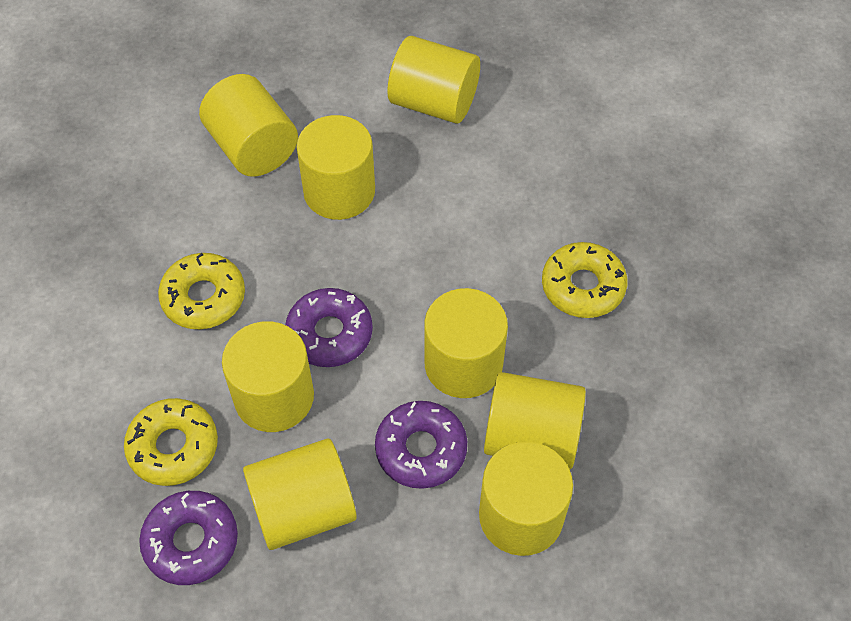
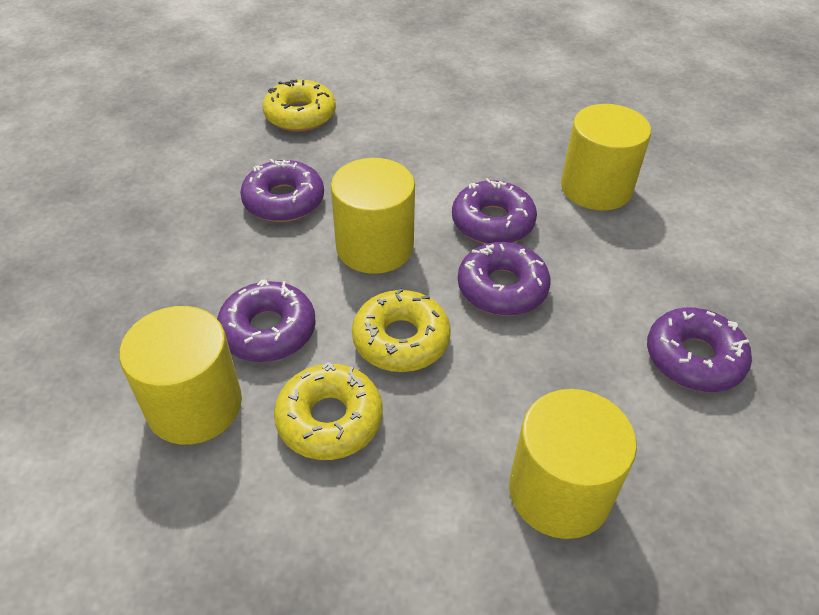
purple donut: 3 -> 5
yellow cylinder: 8 -> 4

